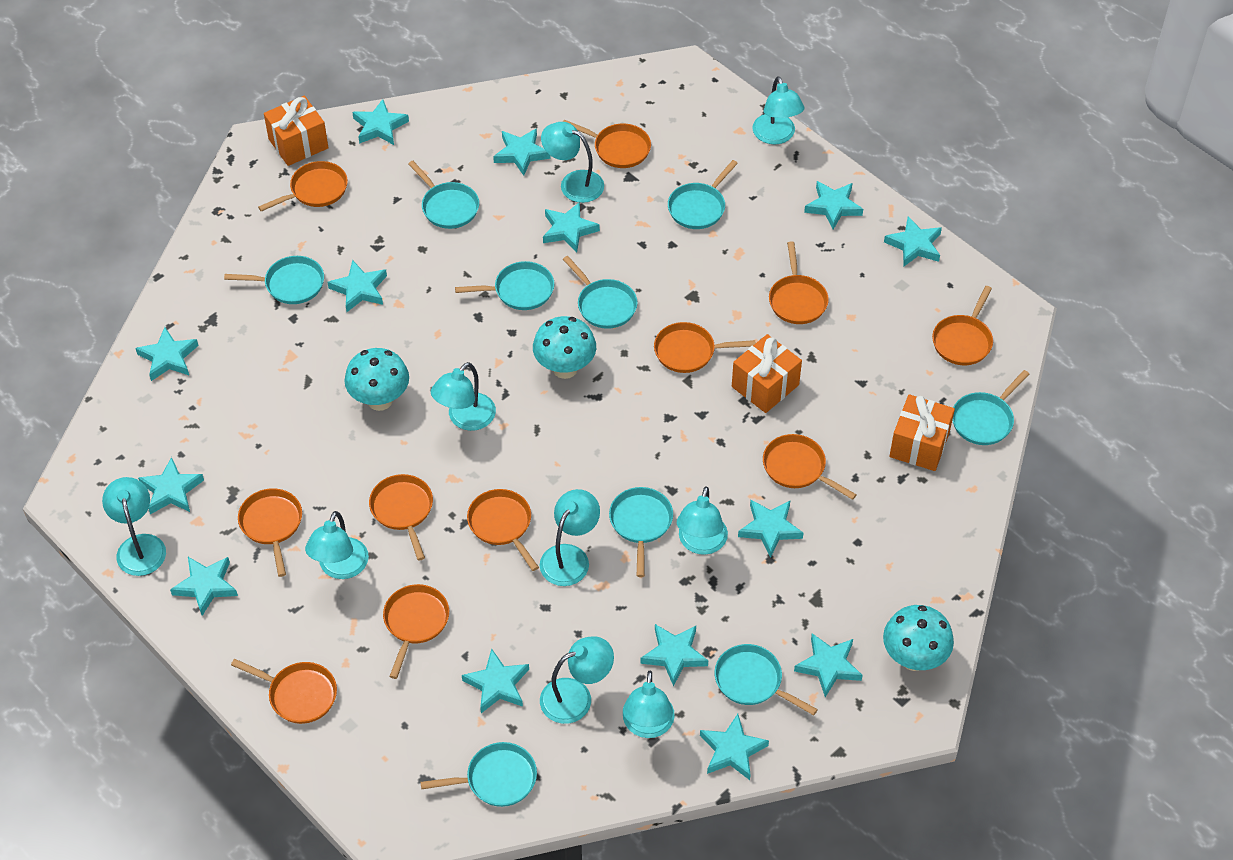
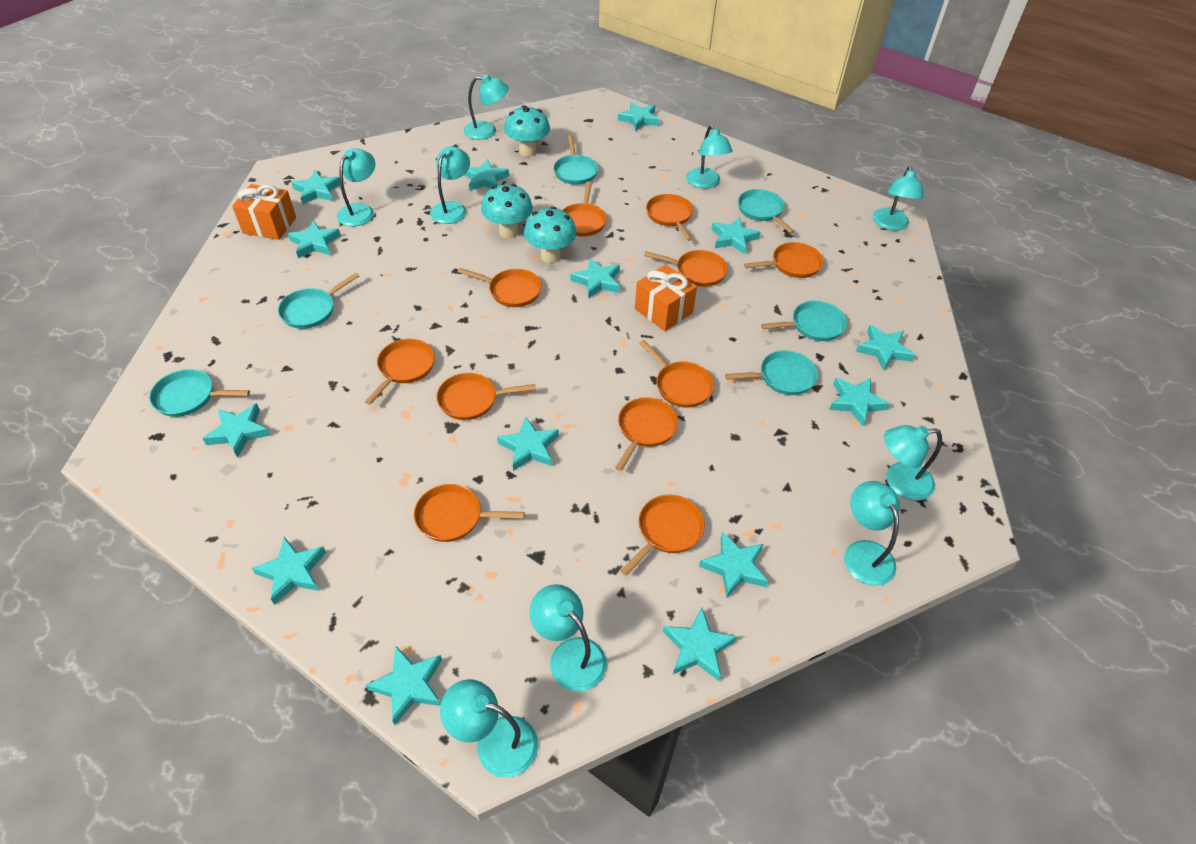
orange gift: 3 -> 2
turquoise pan: 9 -> 6

